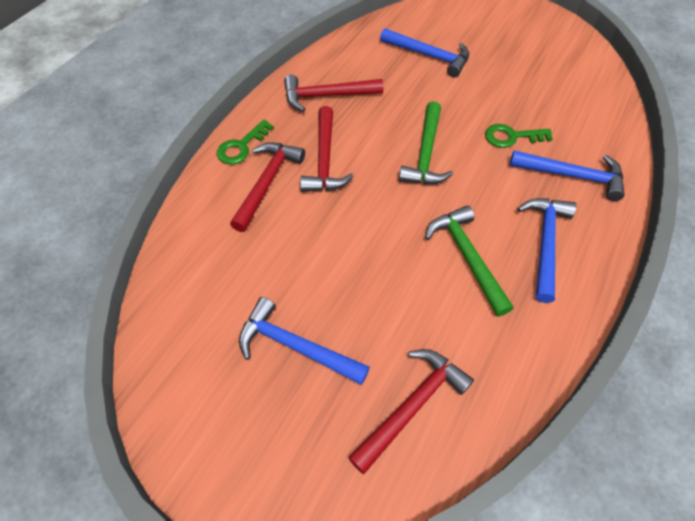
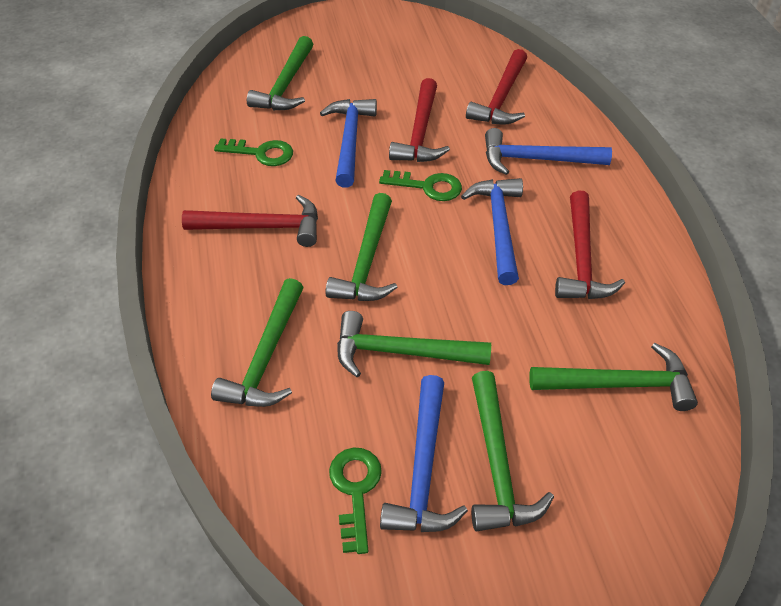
green hammer: 2 -> 6
green key: 2 -> 3

